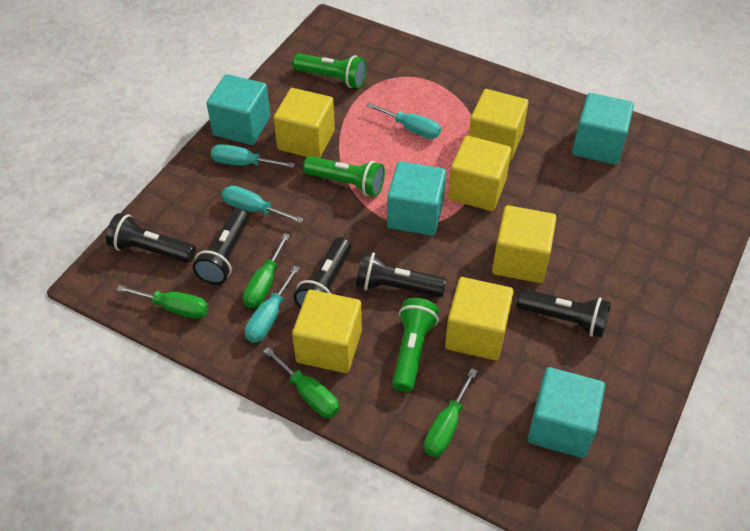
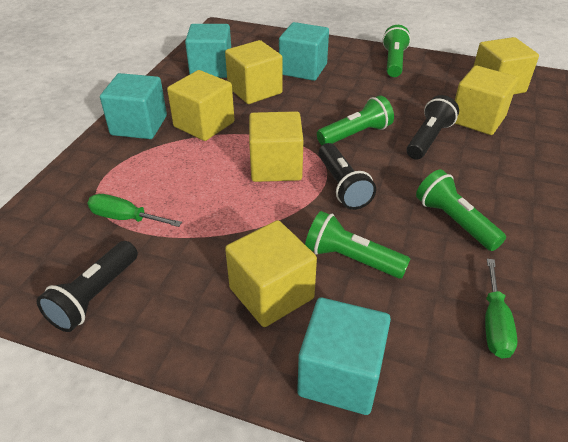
black flashlight: 5 -> 3
green flashlight: 3 -> 4
green screwdriver: 4 -> 2
turquoise screwdriver: 4 -> 0

